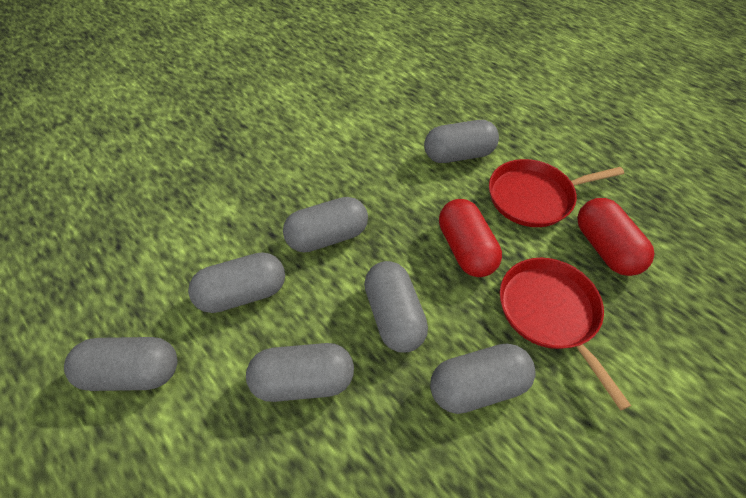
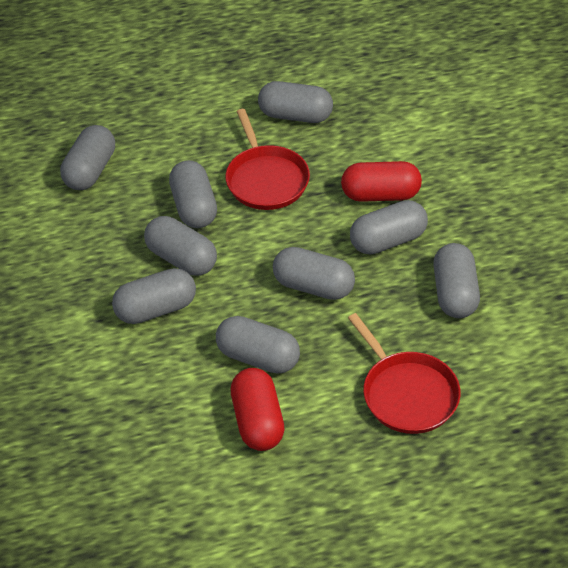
grey capsule: 7 -> 9

